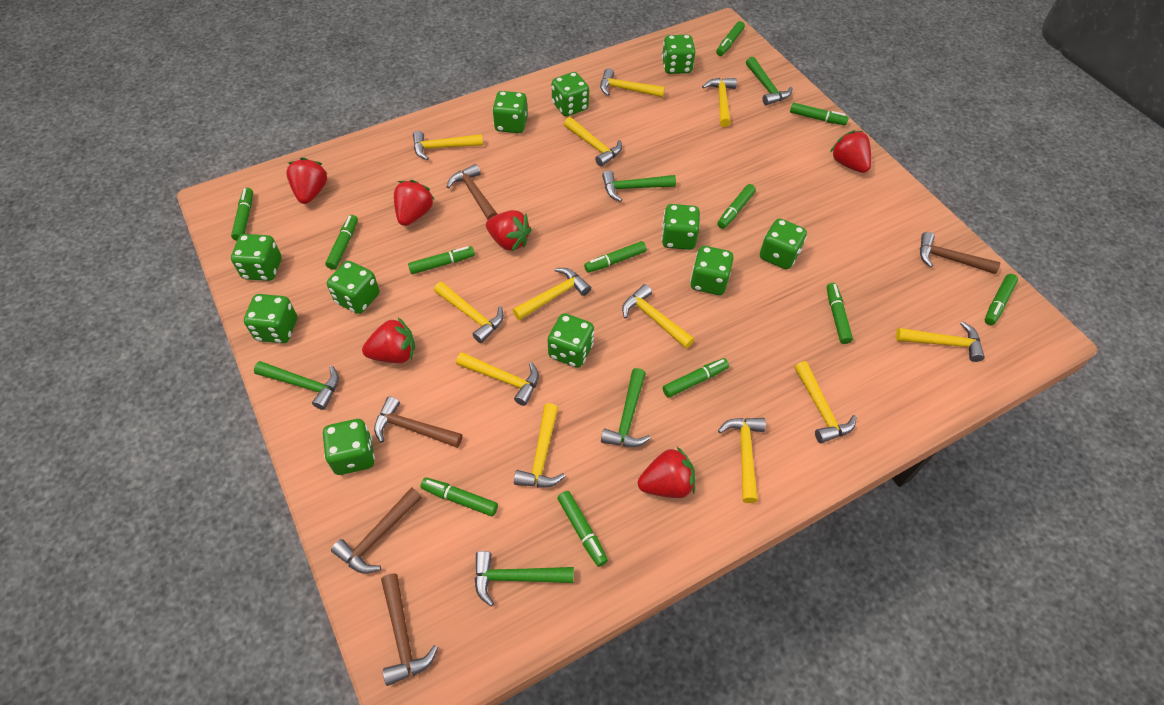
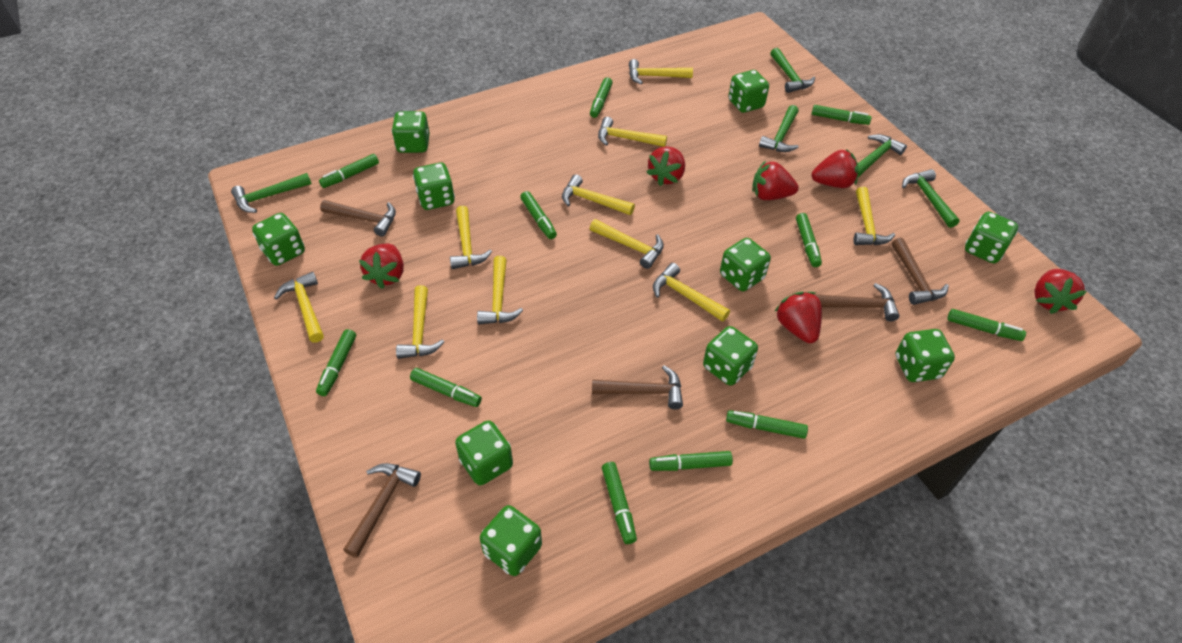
green dice: 11 -> 10
green marker: 12 -> 11
yellow hammer: 12 -> 10

